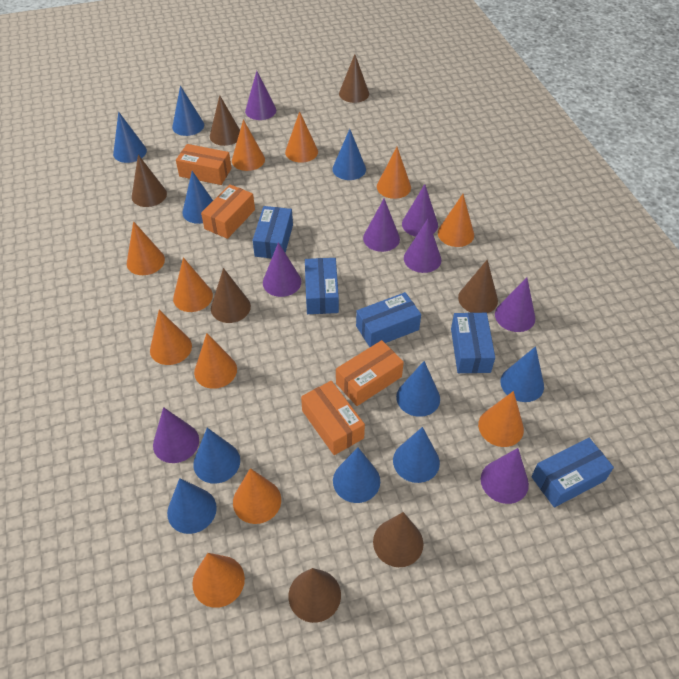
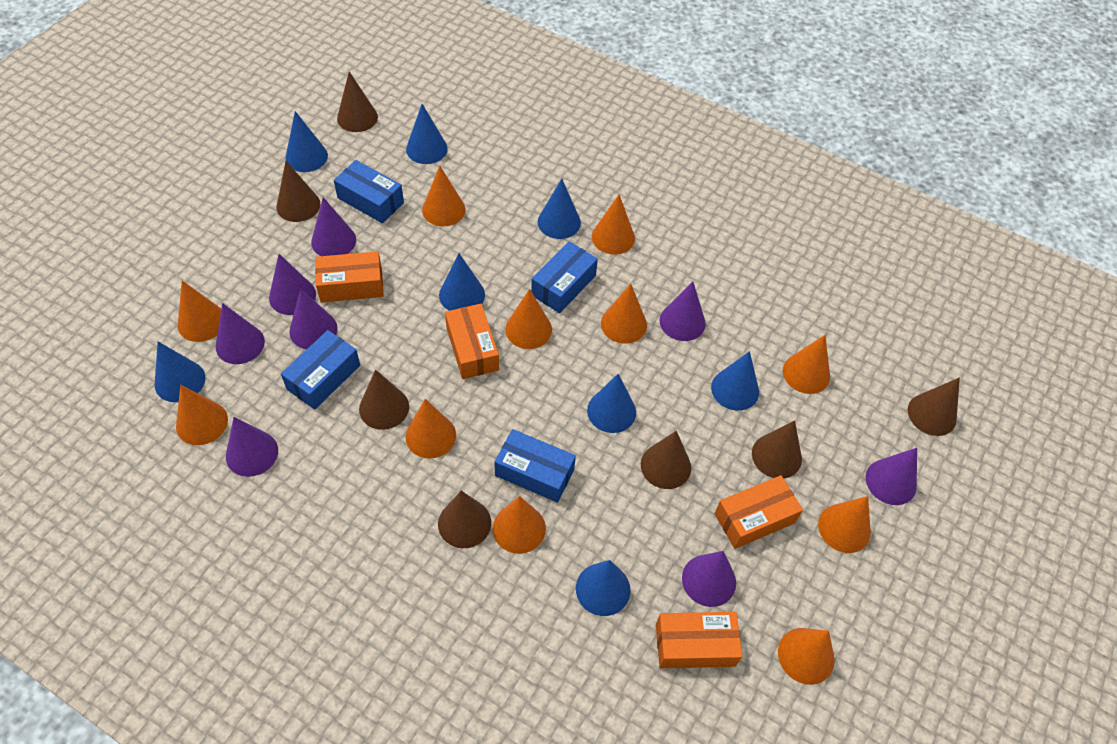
blue box: 5 -> 4
blue cone: 10 -> 8

